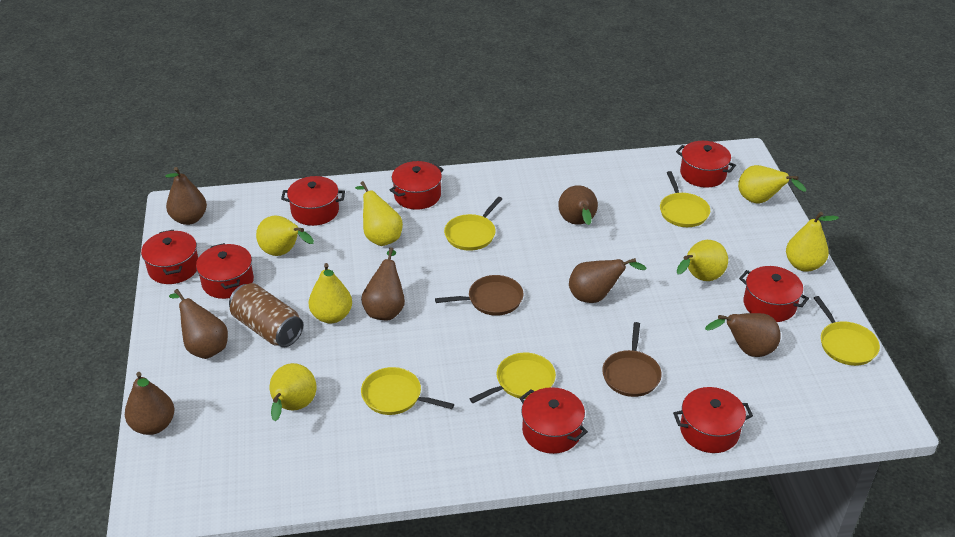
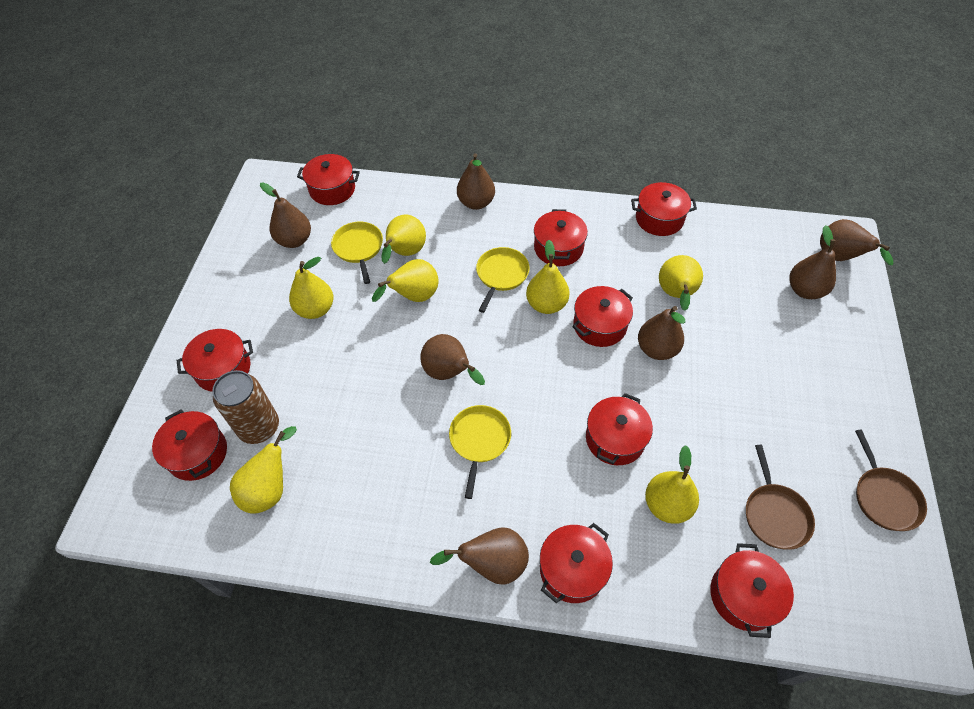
red pot: 8 -> 9
yellow pan: 5 -> 3

